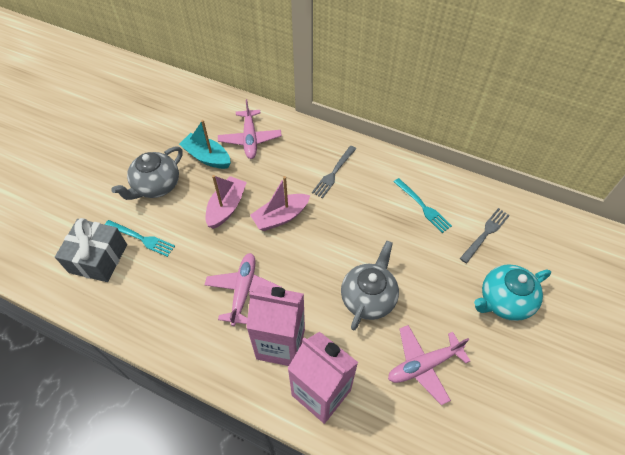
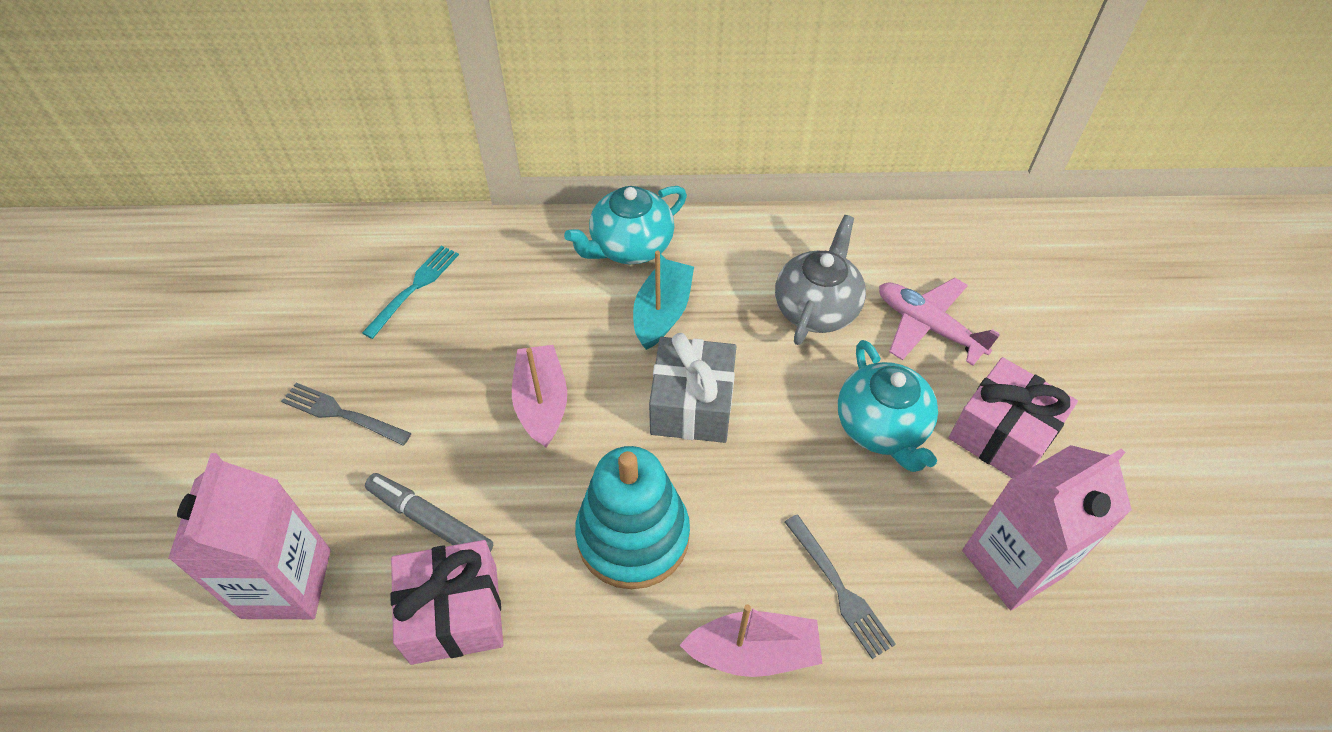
grey marker: 0 -> 1
grey teapot: 2 -> 1
pink gift: 0 -> 2
pink plane: 3 -> 1
turquoise fork: 2 -> 1
turquoise stacking toy: 0 -> 1
turquoise teapot: 1 -> 2

